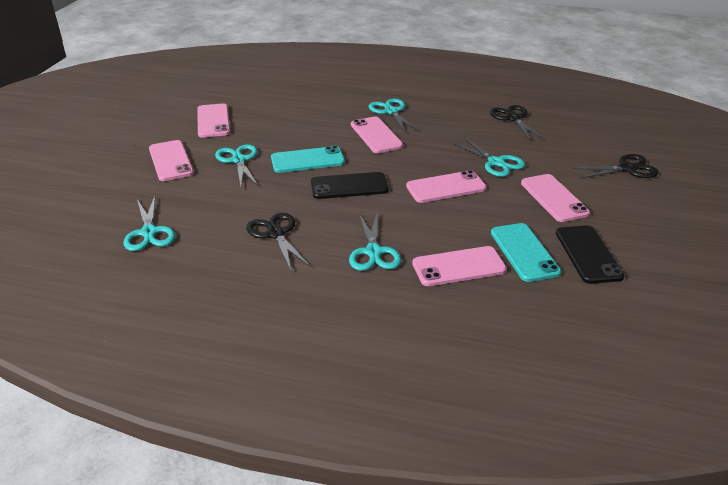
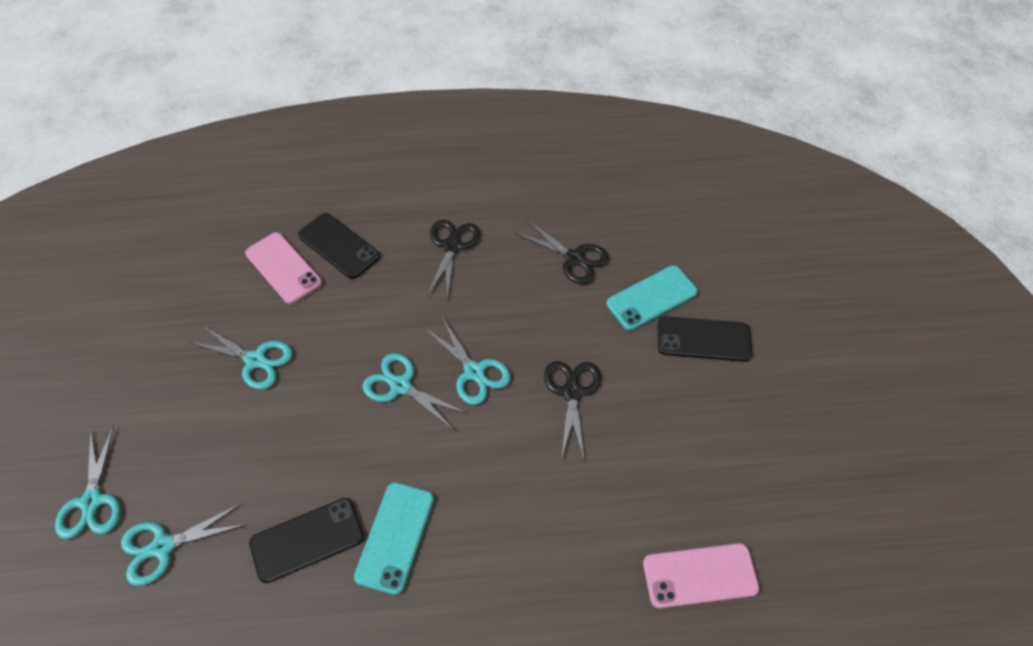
black phone: 2 -> 3
pink phone: 6 -> 2

